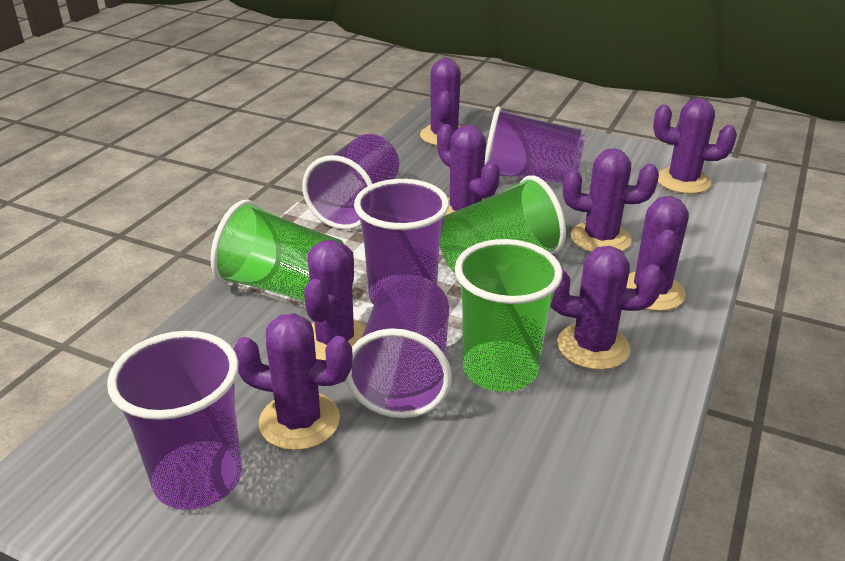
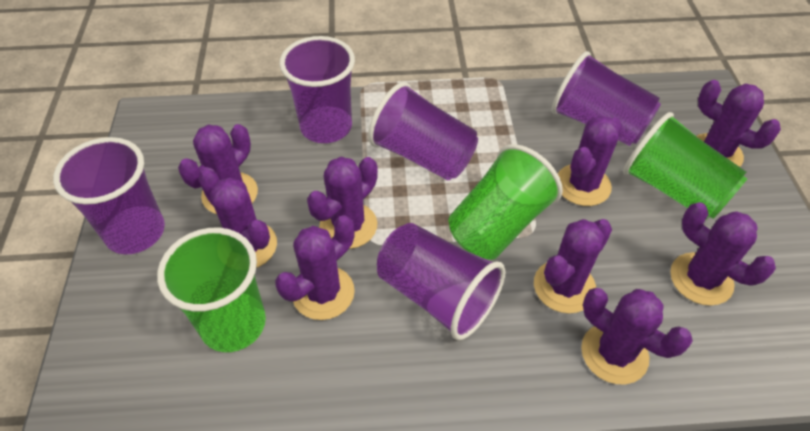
purple cactus: 8 -> 9

